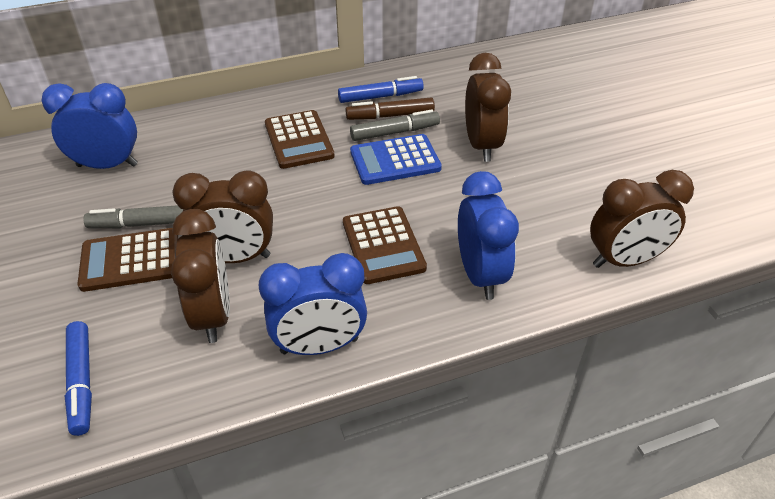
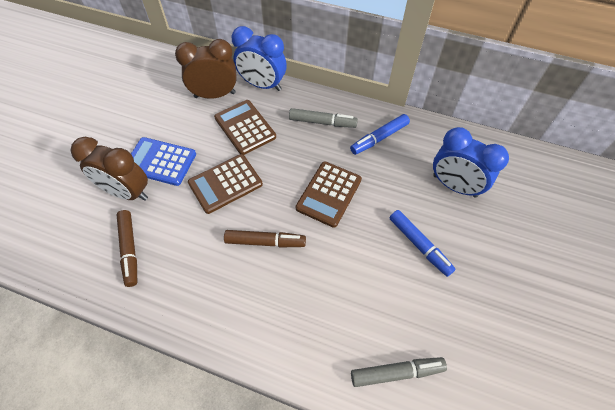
blue clock: 3 -> 2
brown clock: 4 -> 2
brown marker: 1 -> 2

